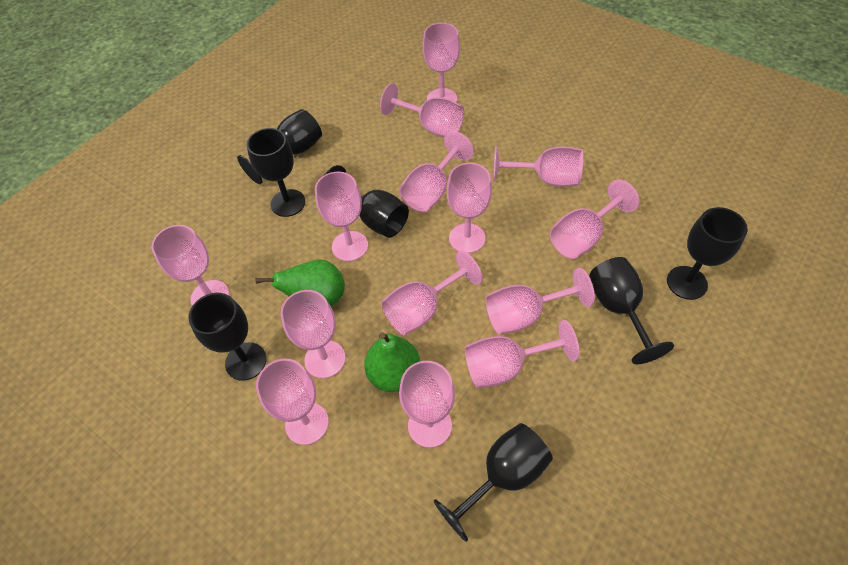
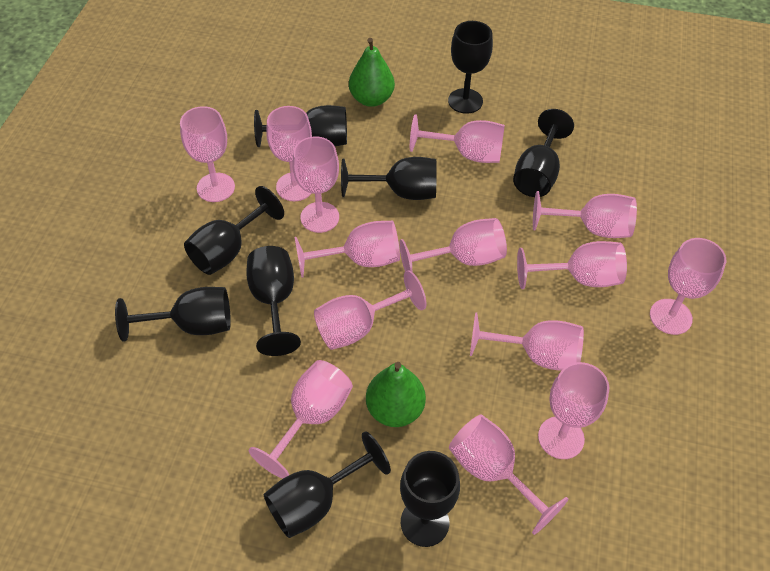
black goblet: 7 -> 9

